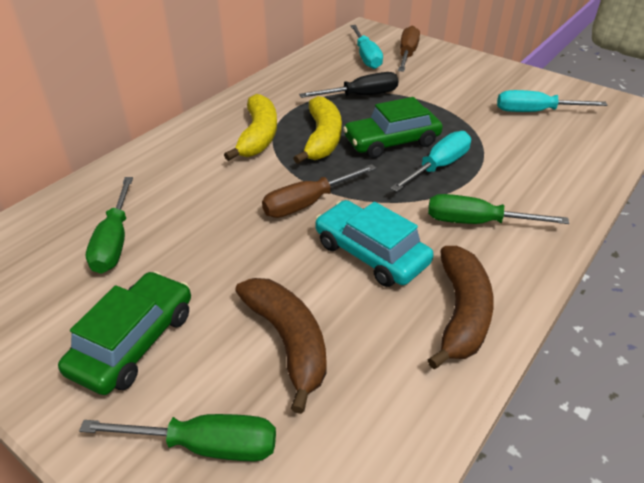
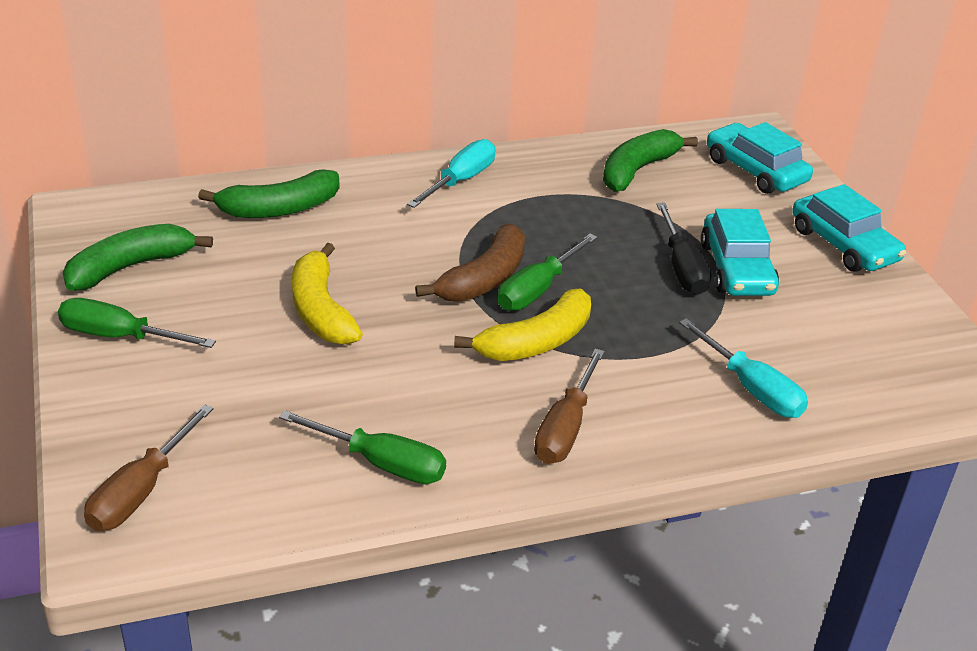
brown banana: 2 -> 1
green banana: 0 -> 3
green car: 2 -> 0
turquoise car: 1 -> 3
turquoise screwdriver: 3 -> 2

